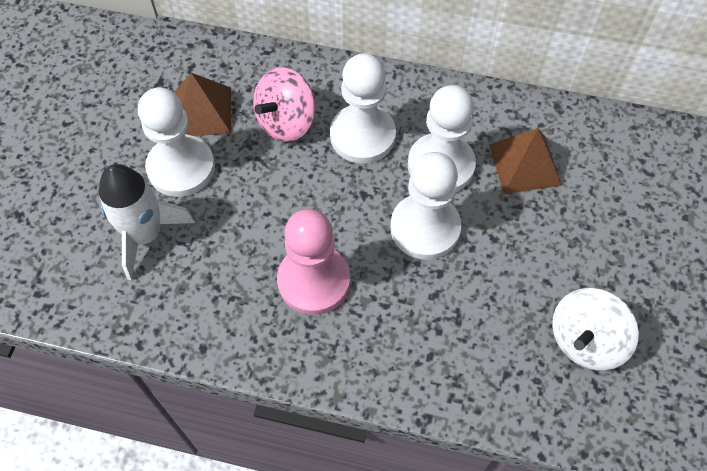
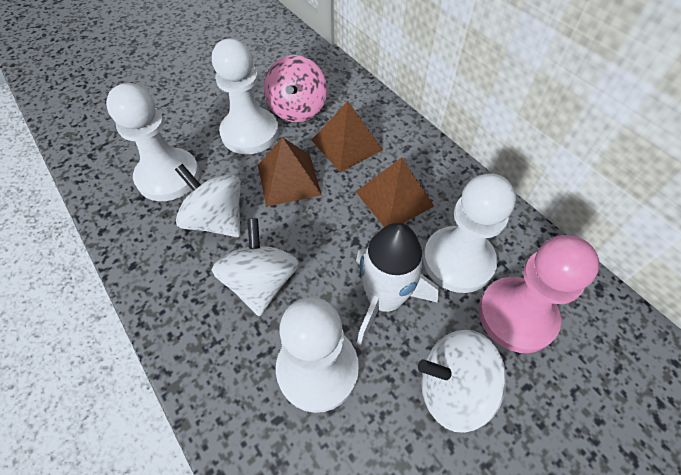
brown pyramid: 2 -> 3
white spinning top: 1 -> 3

